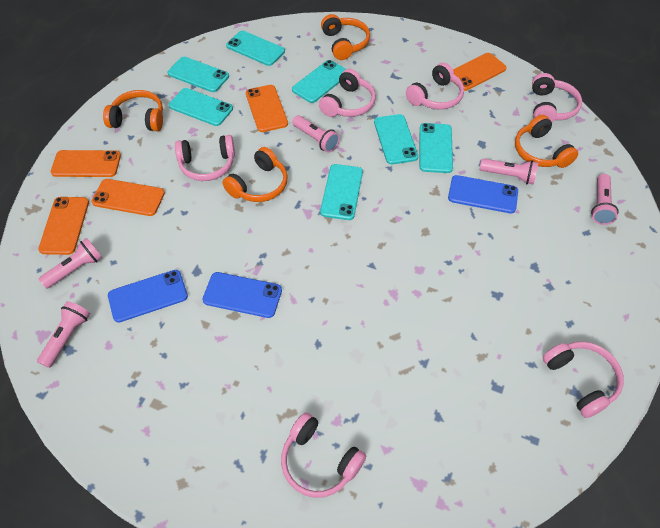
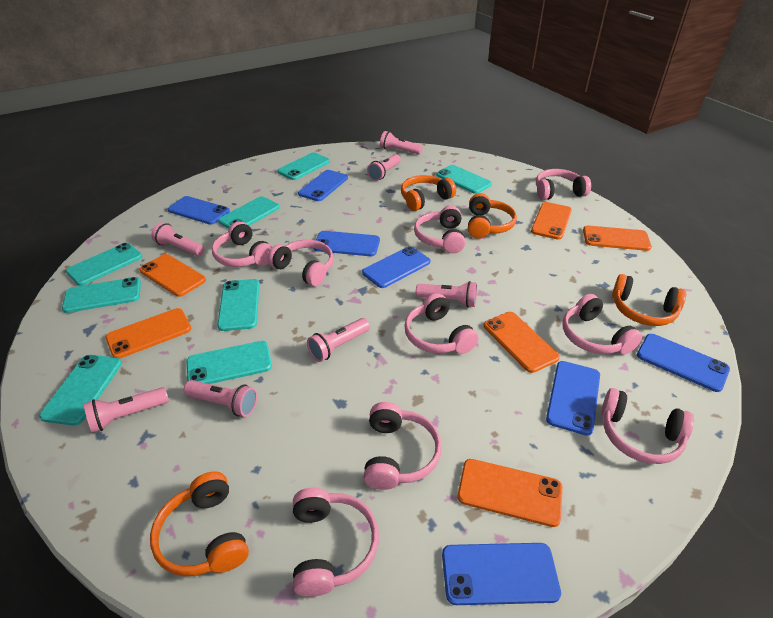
blue phone: 3 -> 7
orange phone: 5 -> 6
pink flashlight: 5 -> 7
pink headphones: 6 -> 9
turquoise phone: 7 -> 8

